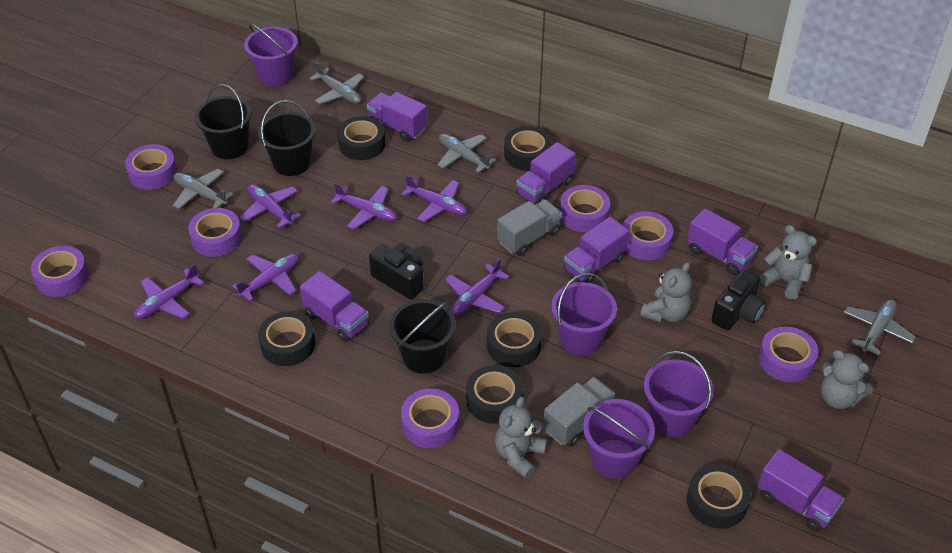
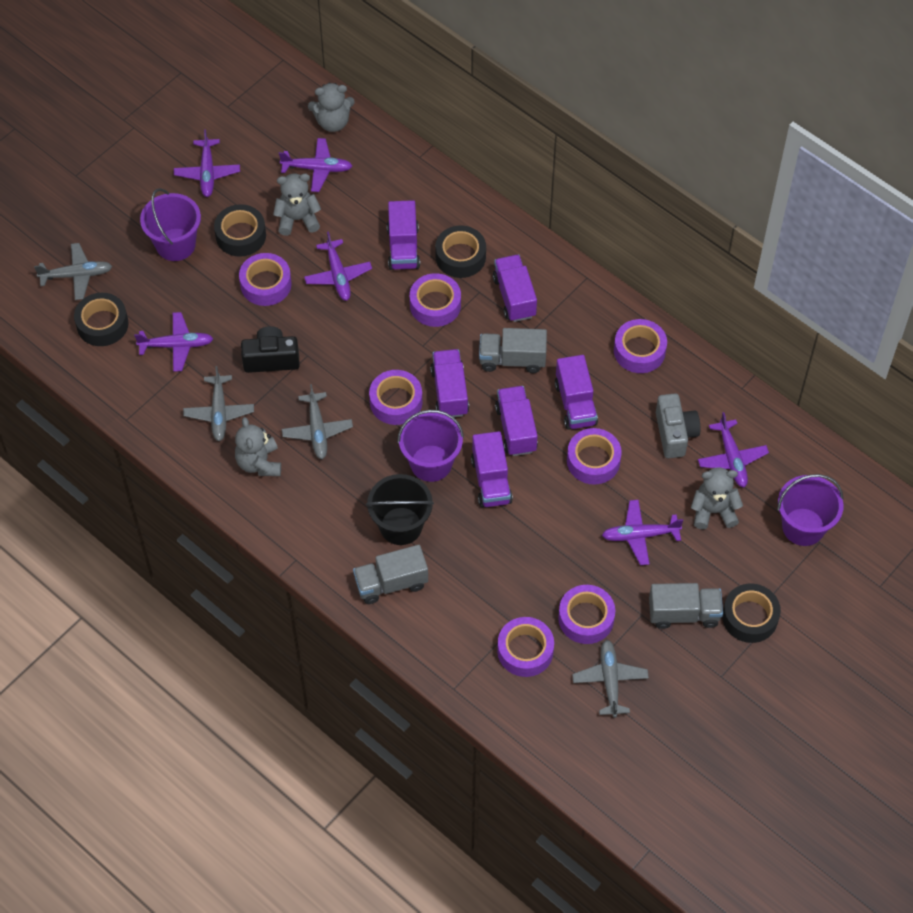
black bucket: 3 -> 1
black camera: 2 -> 1
black tape: 6 -> 4
grey camera: 0 -> 1
grey truck: 2 -> 3
purple bucket: 4 -> 3

